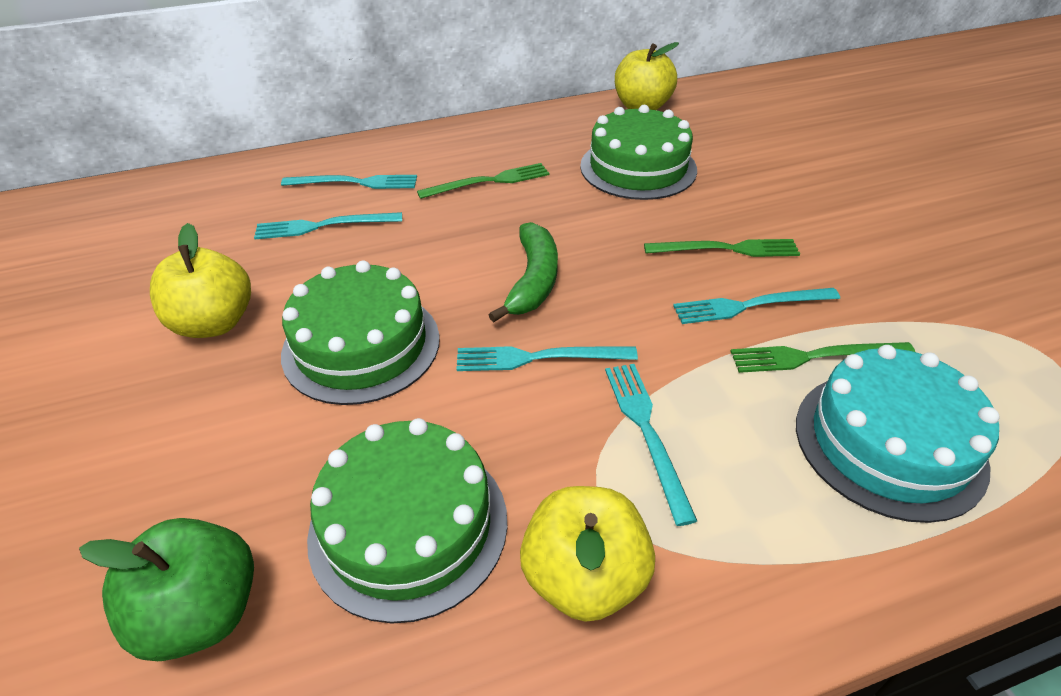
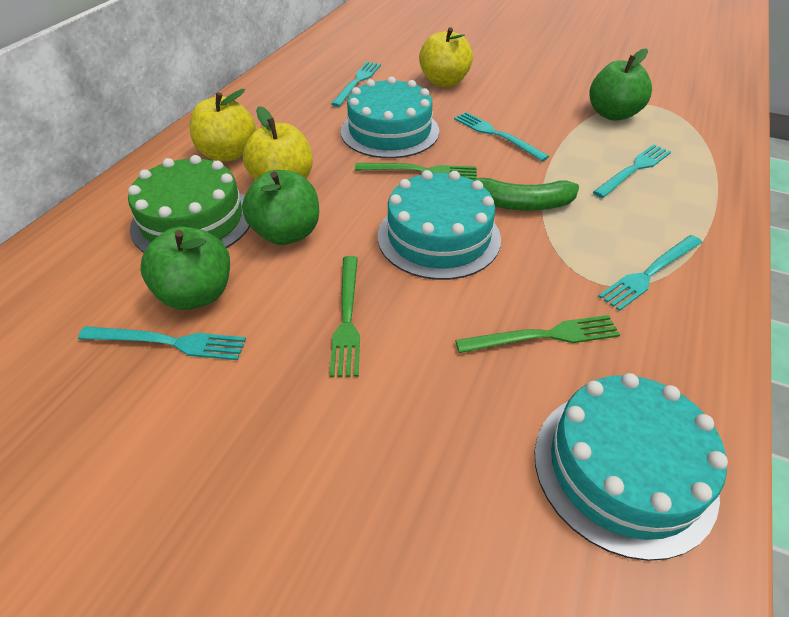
green apple: 1 -> 3
green cake: 3 -> 1
turquoise cake: 1 -> 3

